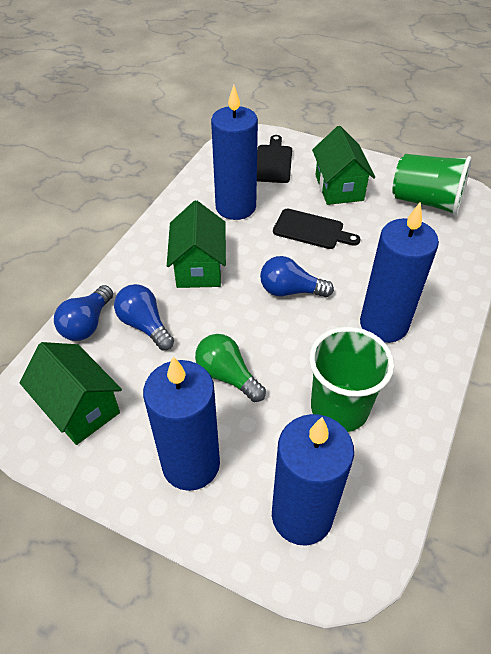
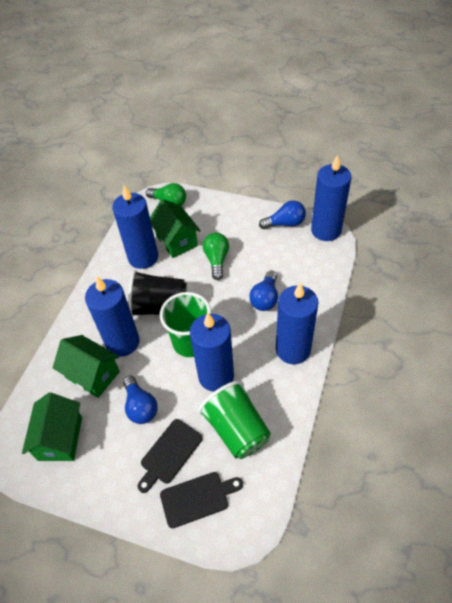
black cup: 0 -> 1
blue candle: 4 -> 5
green light bulb: 1 -> 2

